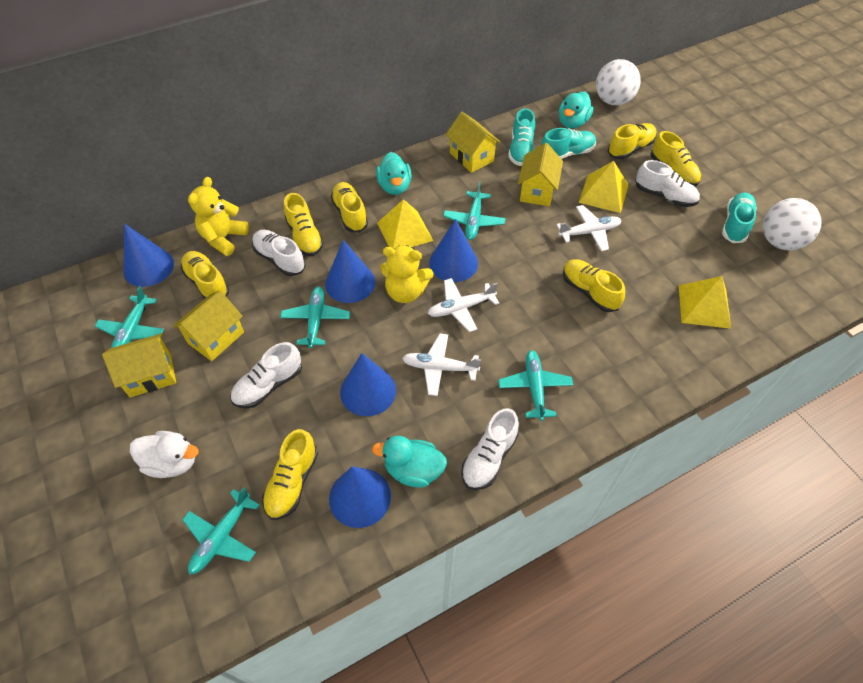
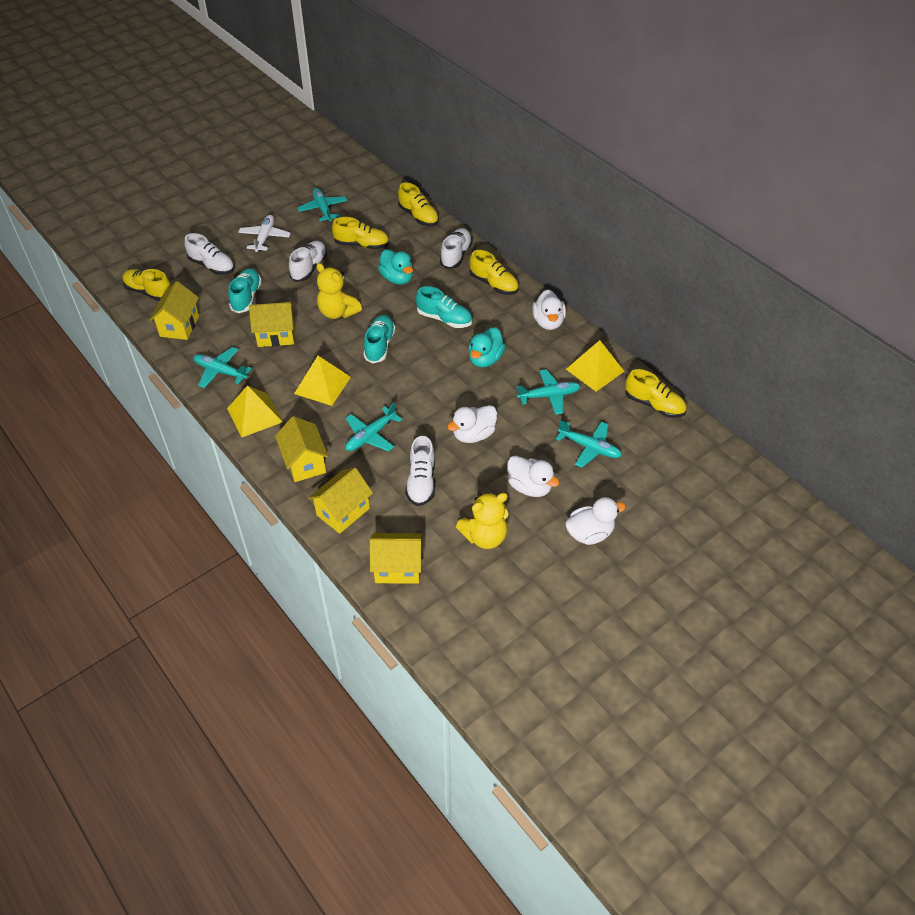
blue cone: 5 -> 0
turquoise duck: 3 -> 2
white ball: 2 -> 0
white duck: 1 -> 4
white plane: 3 -> 1
yellow house: 4 -> 5
yellow shoe: 7 -> 5

